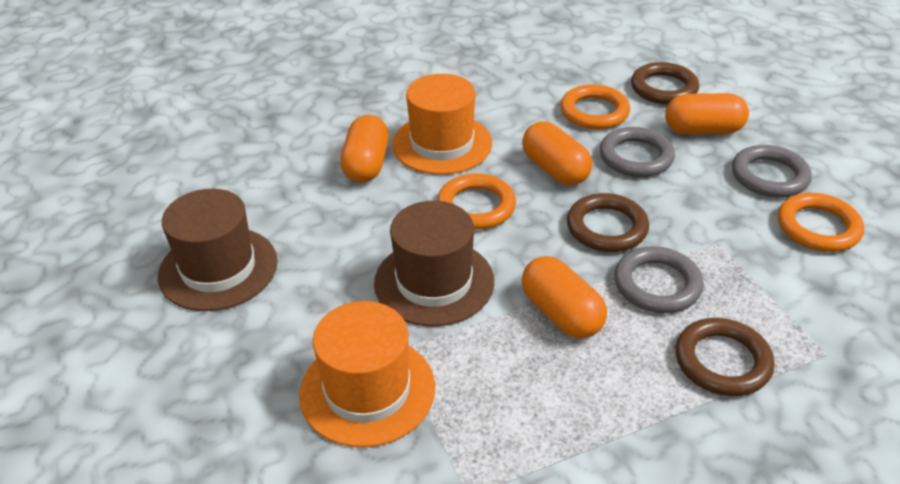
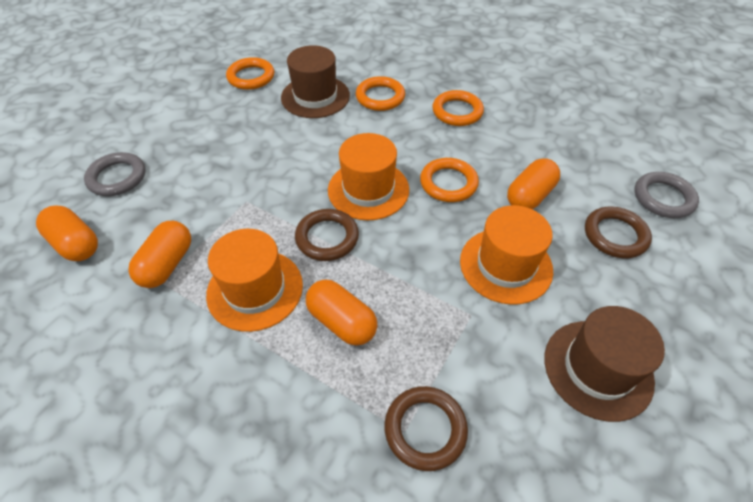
grey ring: 3 -> 2
orange hat: 2 -> 3
orange ring: 3 -> 4

